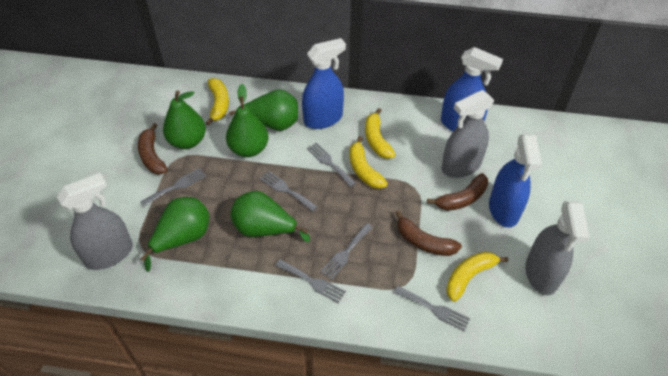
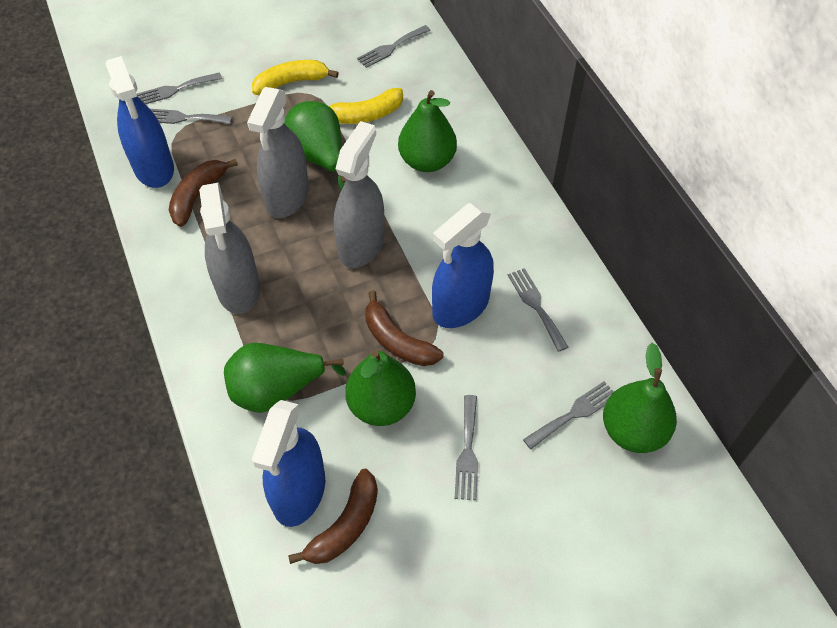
yellow banana: 4 -> 2

